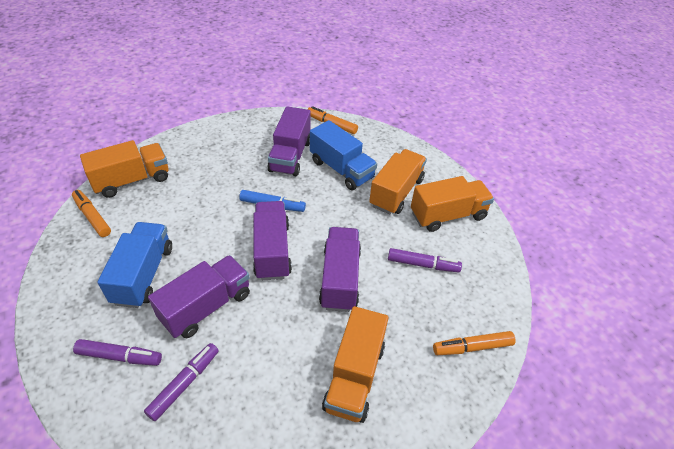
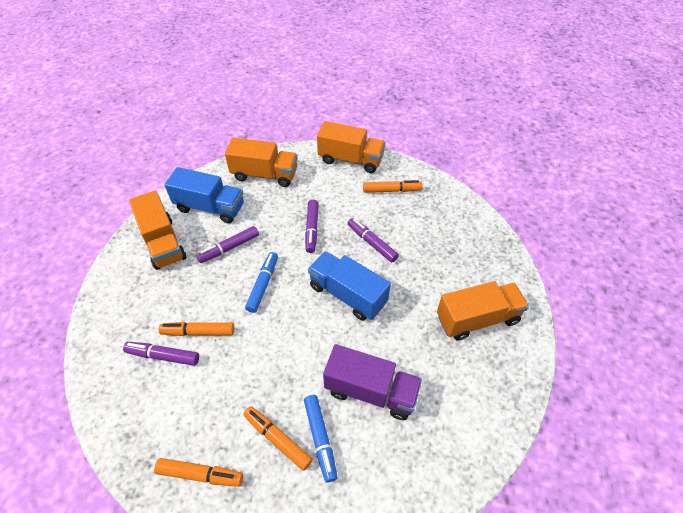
blue marker: 1 -> 2
orange marker: 3 -> 4
purple marker: 3 -> 4
purple truck: 4 -> 1

